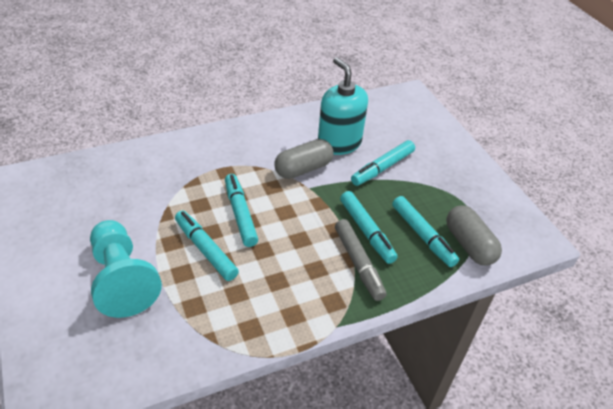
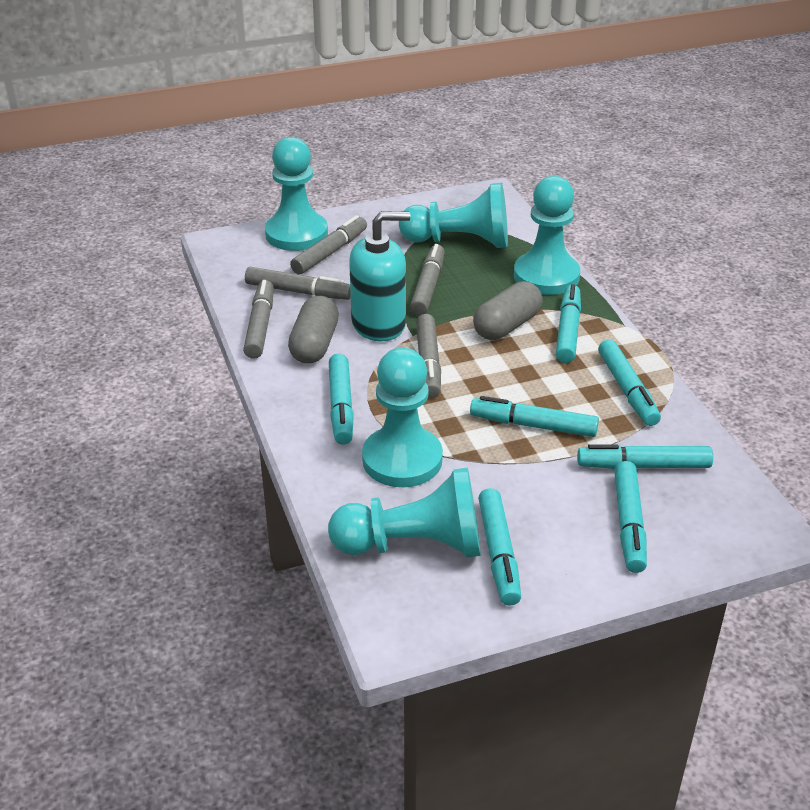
grey marker: 1 -> 5
turquoise marker: 5 -> 7
turquoise pawn: 1 -> 5

